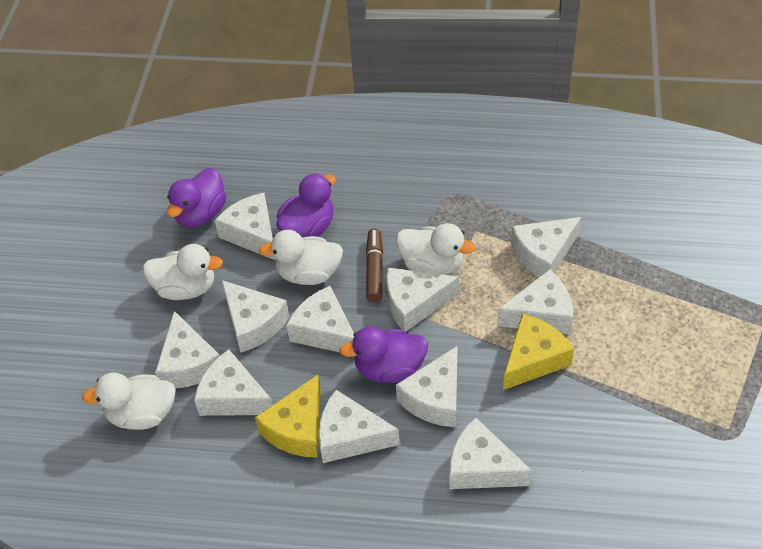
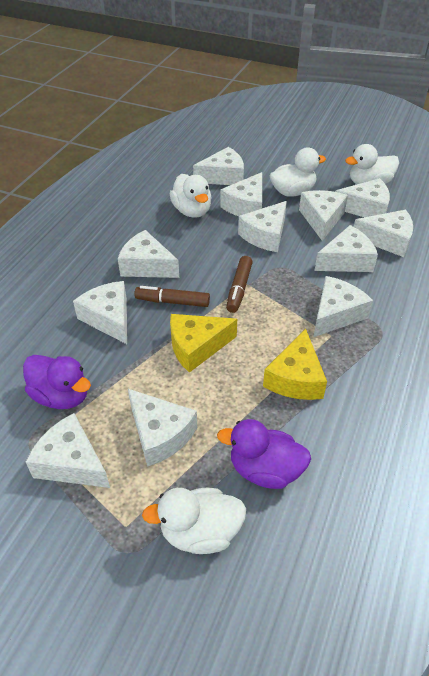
brown marker: 1 -> 2
purple duck: 3 -> 2
white cheese: 11 -> 12

